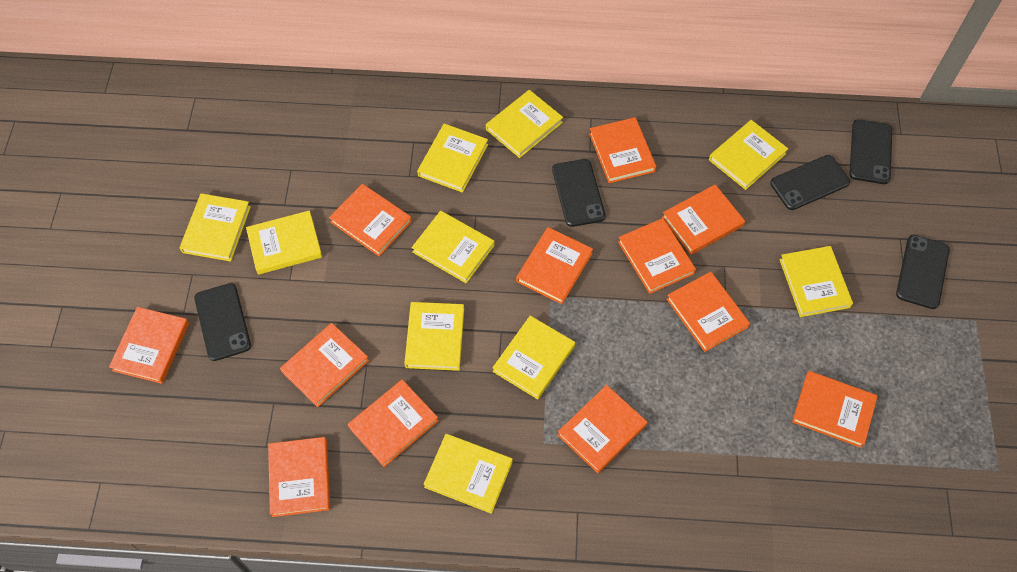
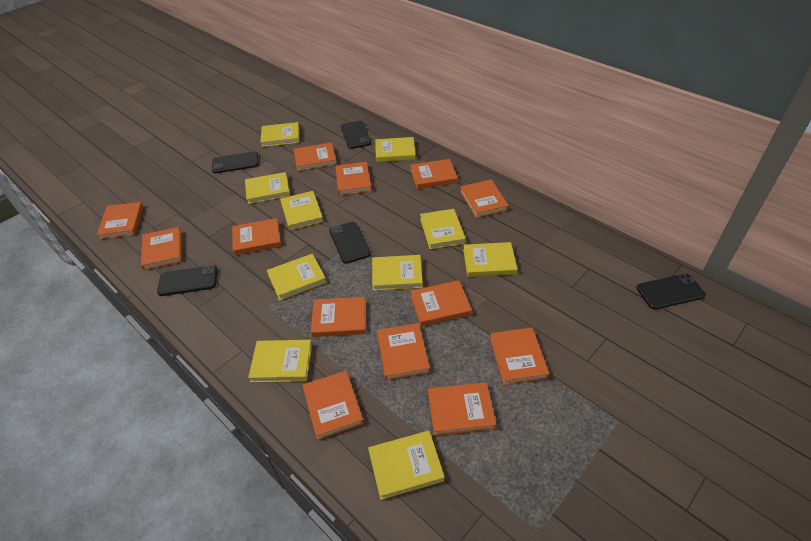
orange book: 12 -> 13

